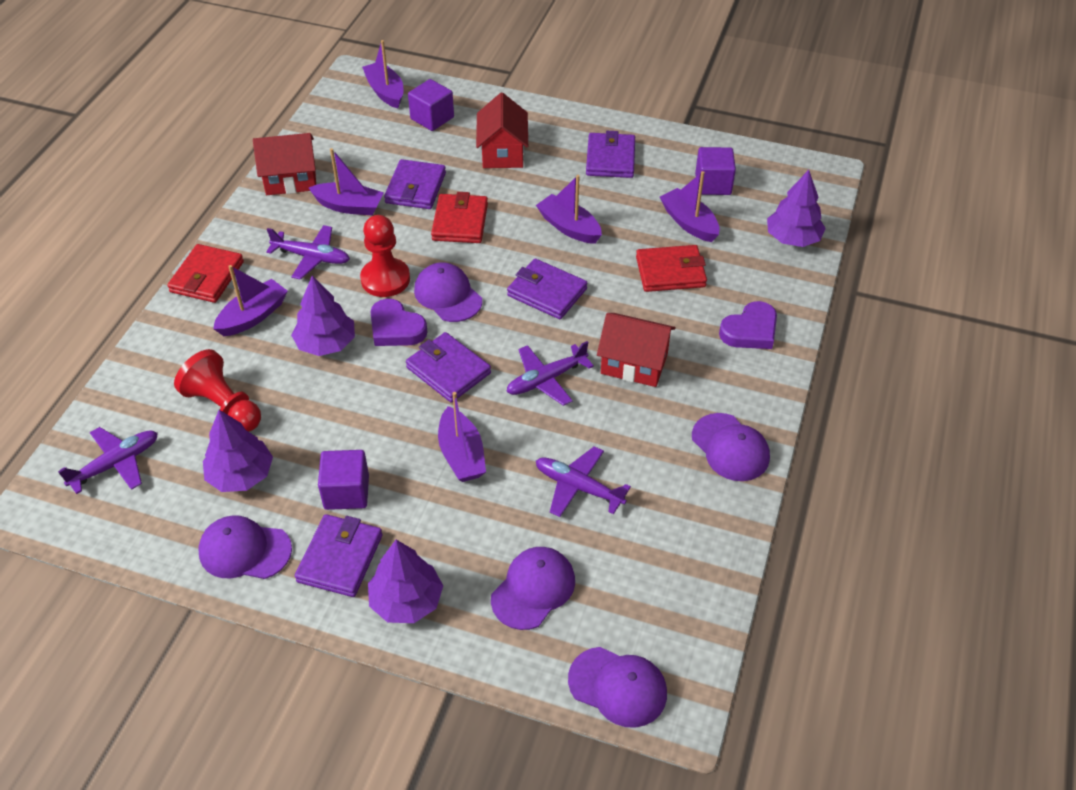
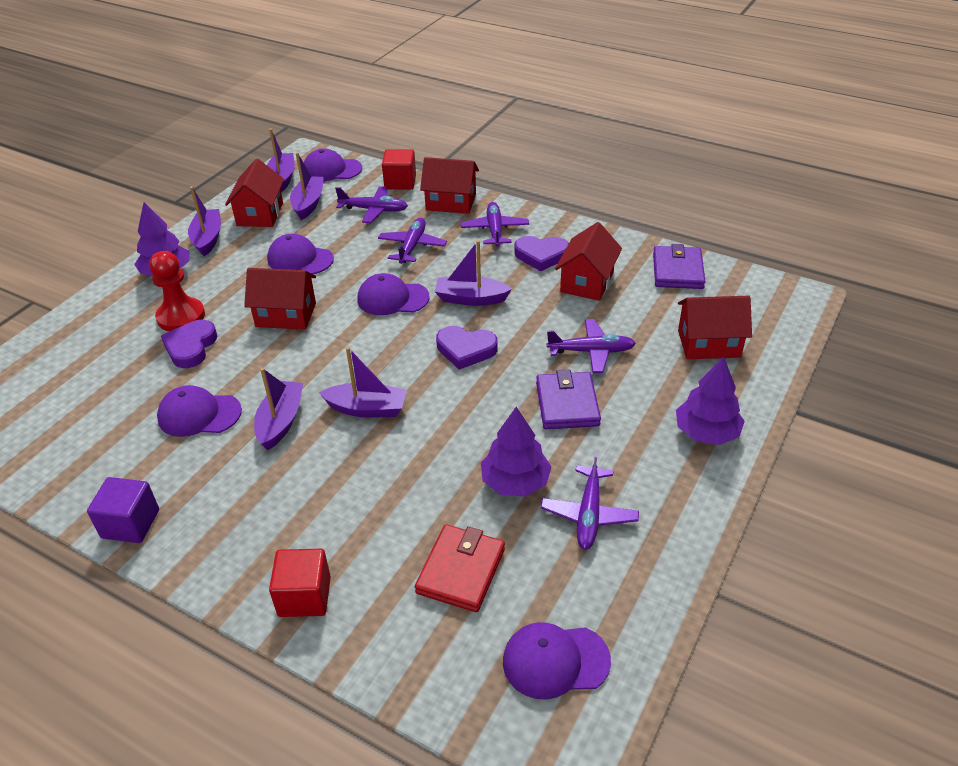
purple cube: 3 -> 1
purple heart: 2 -> 3
purple plane: 4 -> 5
purple tree: 4 -> 3
purple wallet: 5 -> 2
red cube: 0 -> 2
red house: 3 -> 5
red pawn: 2 -> 1
red wallet: 3 -> 1

